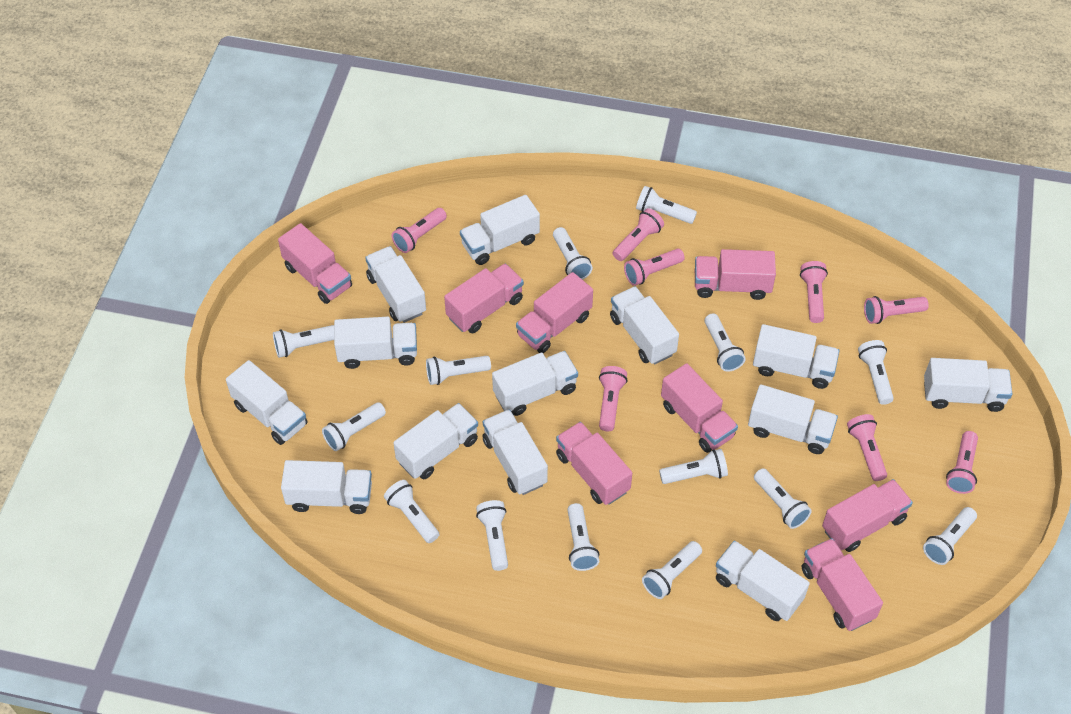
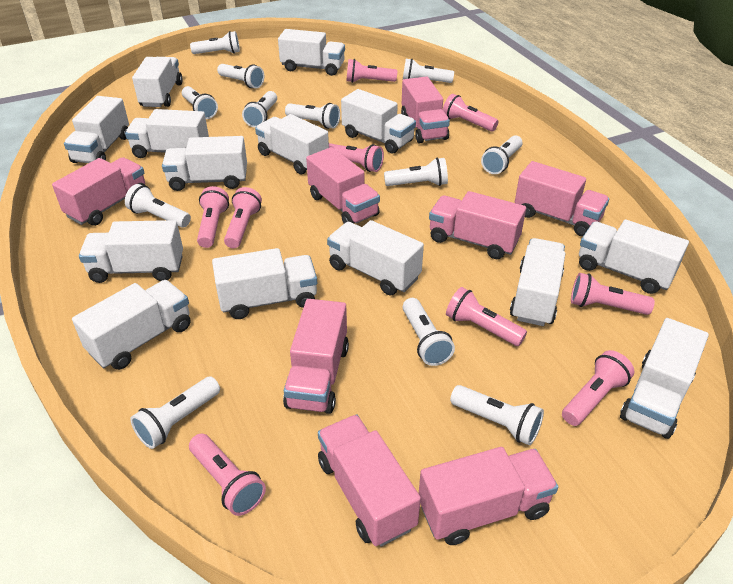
pink flashlight: 8 -> 9
white flashlight: 14 -> 12
white truck: 13 -> 14

